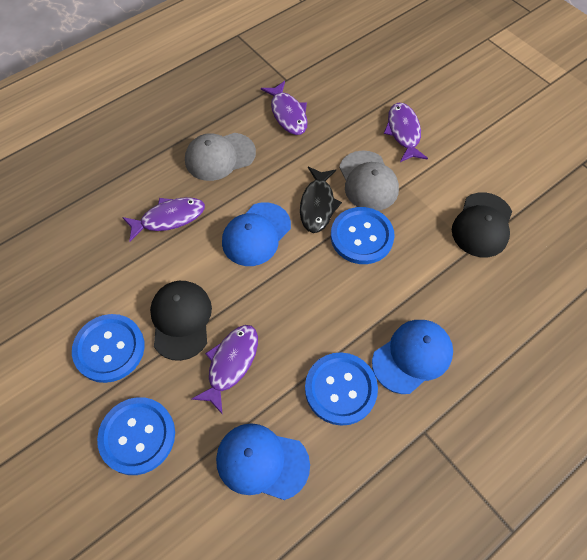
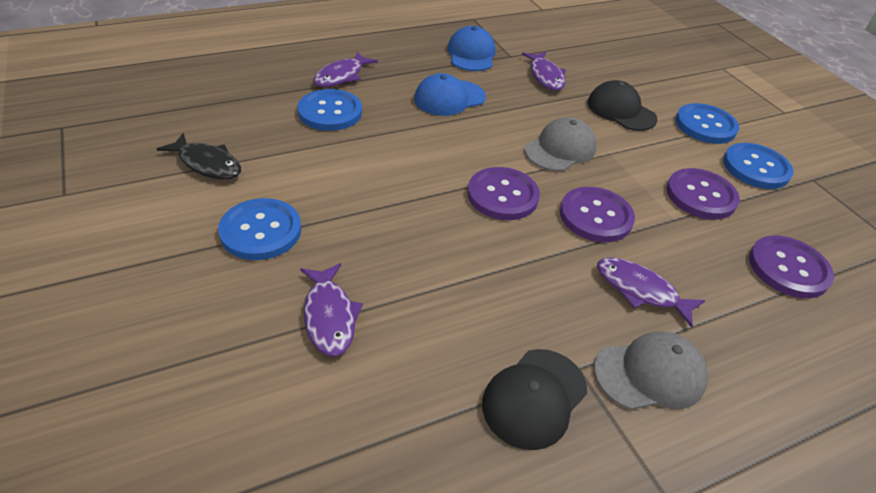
blue cap: 3 -> 2
purple button: 0 -> 4

